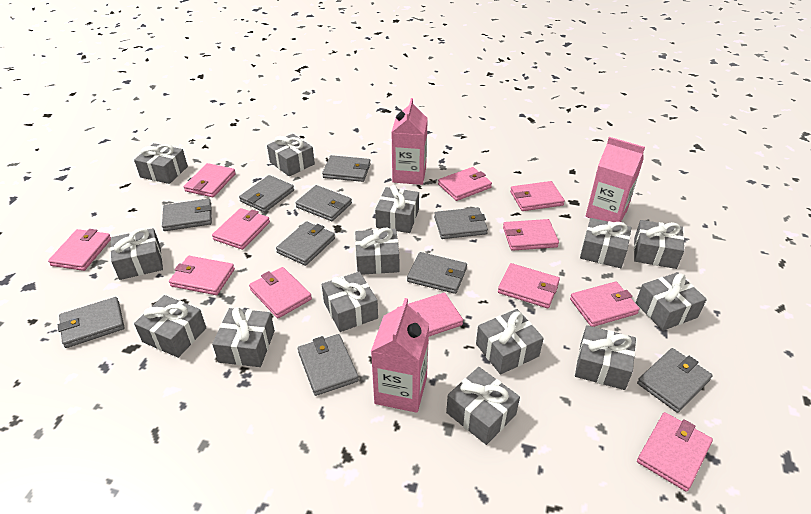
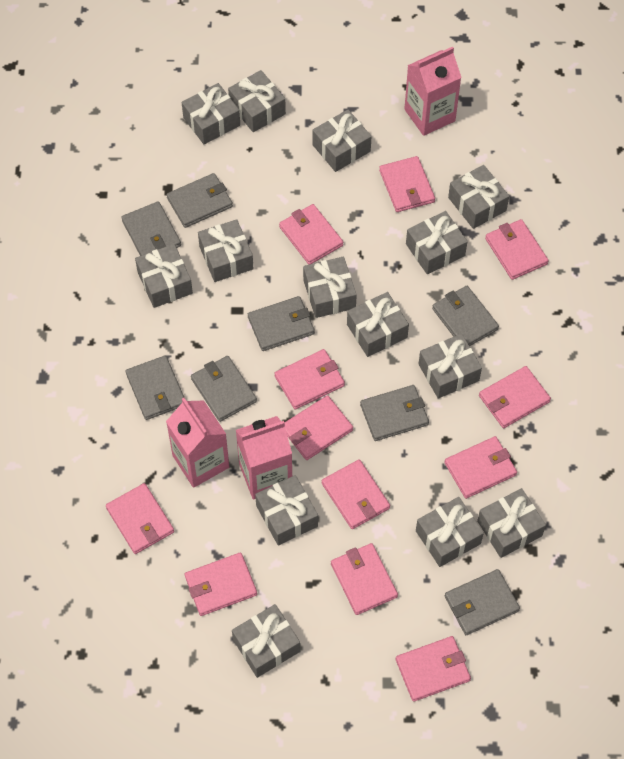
grey wallet: 10 -> 8

